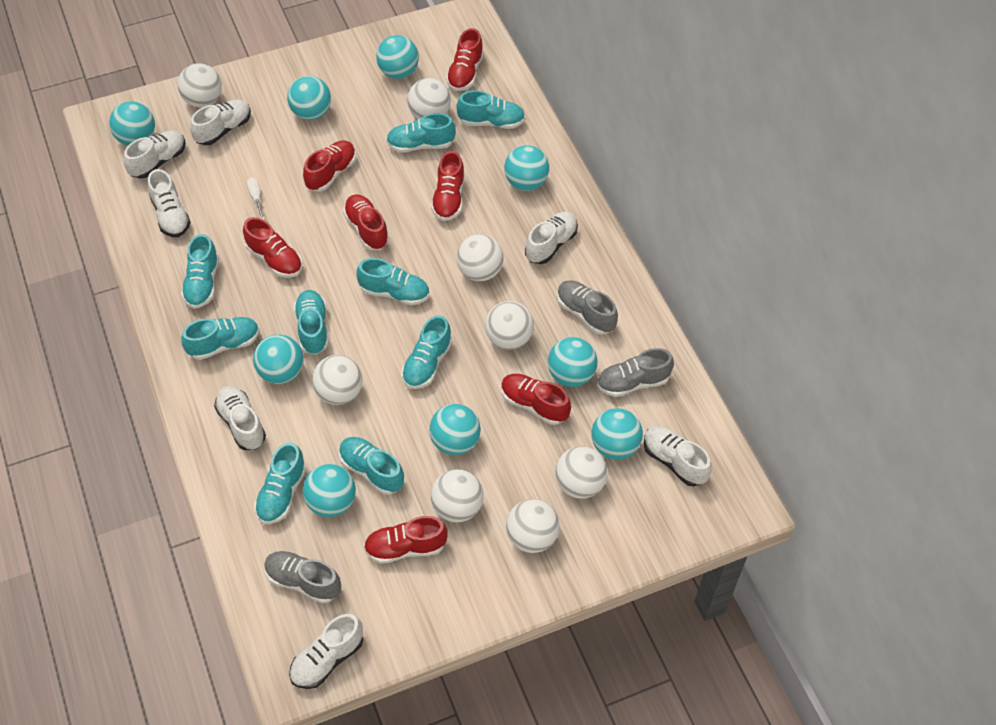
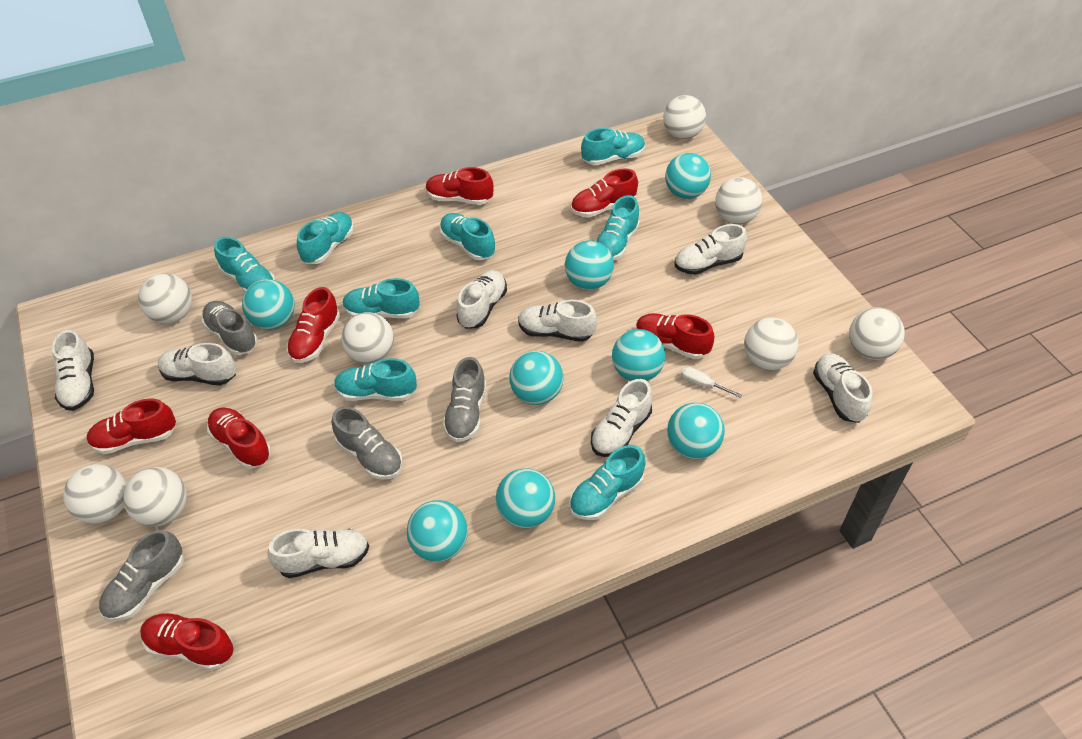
grey shoe: 3 -> 4
turquoise ball: 9 -> 8
turquoise shoe: 9 -> 8
white shoe: 7 -> 8

